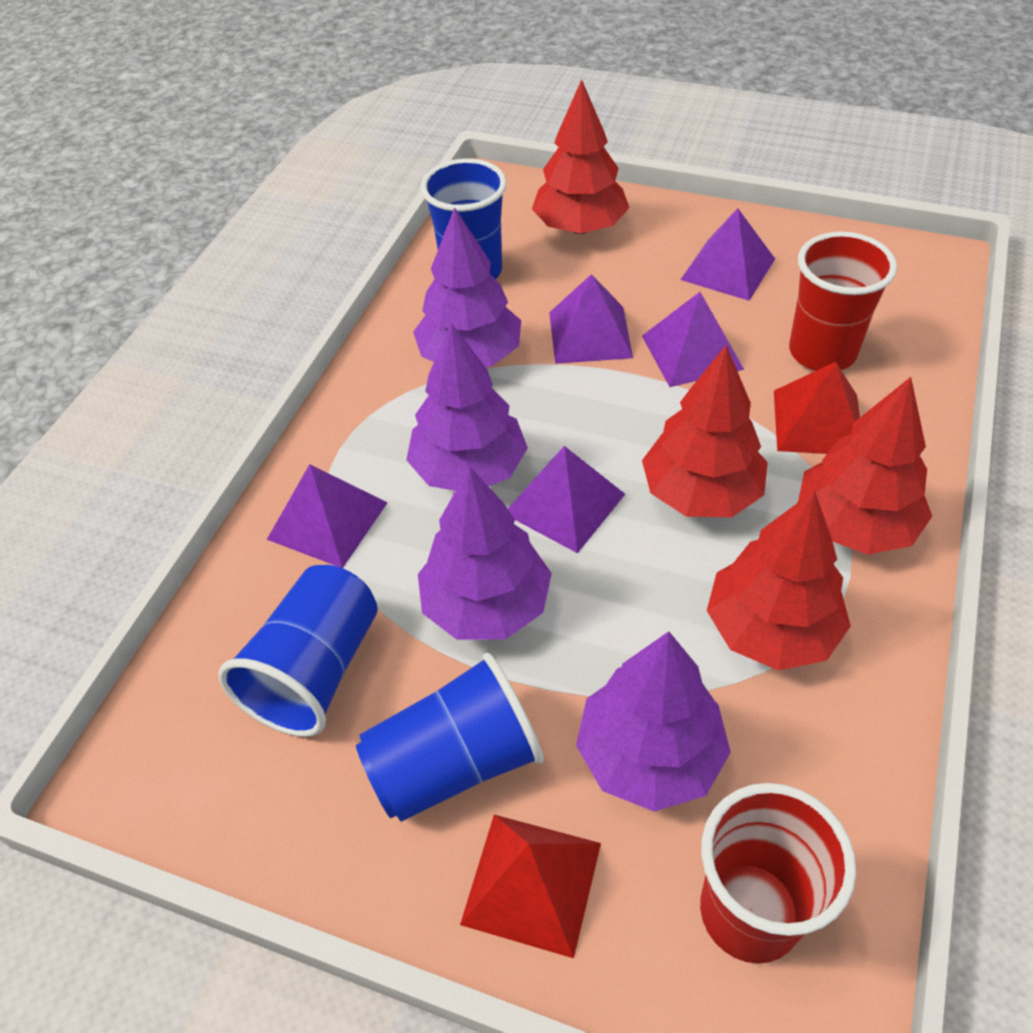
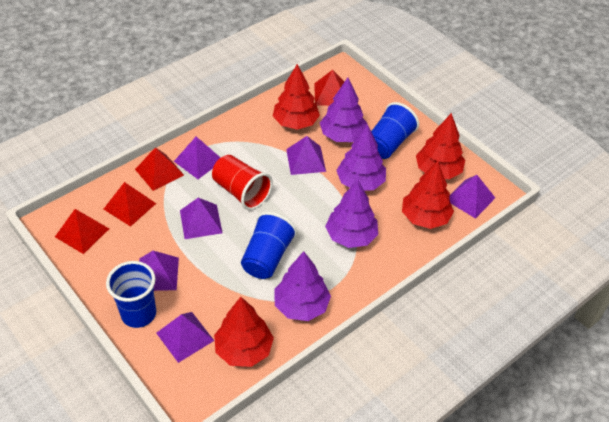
purple pyramid: 5 -> 6
red cup: 2 -> 1
red pyramid: 2 -> 4

